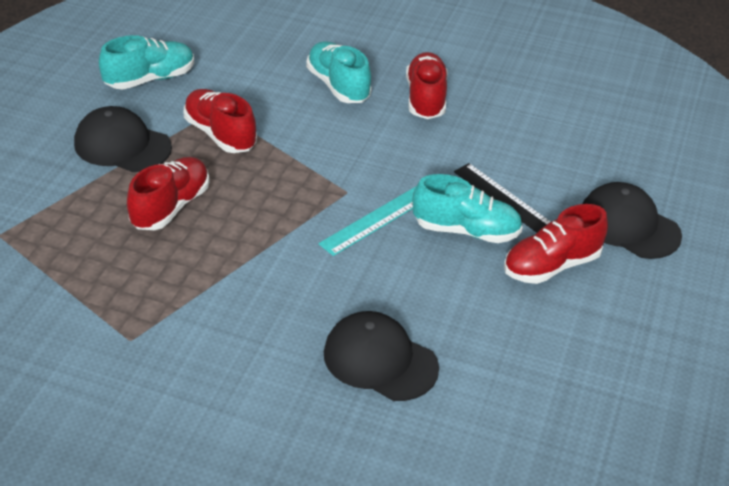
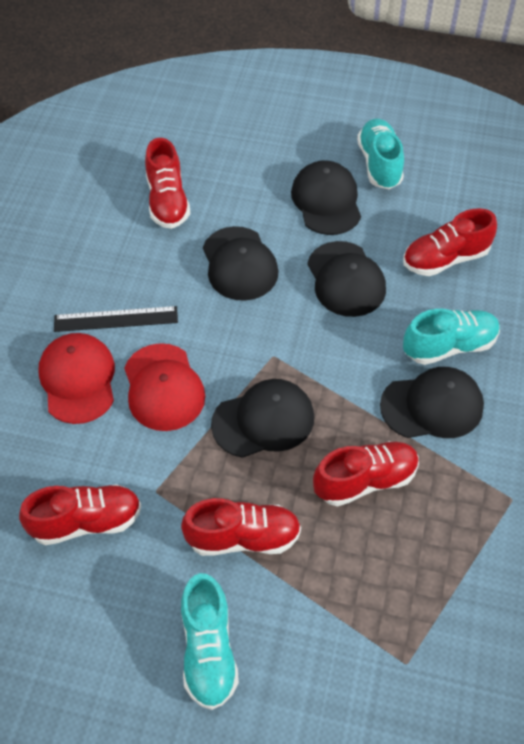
black cap: 3 -> 5
red cap: 0 -> 2
red shoe: 4 -> 5
turquoise ruler: 1 -> 0

